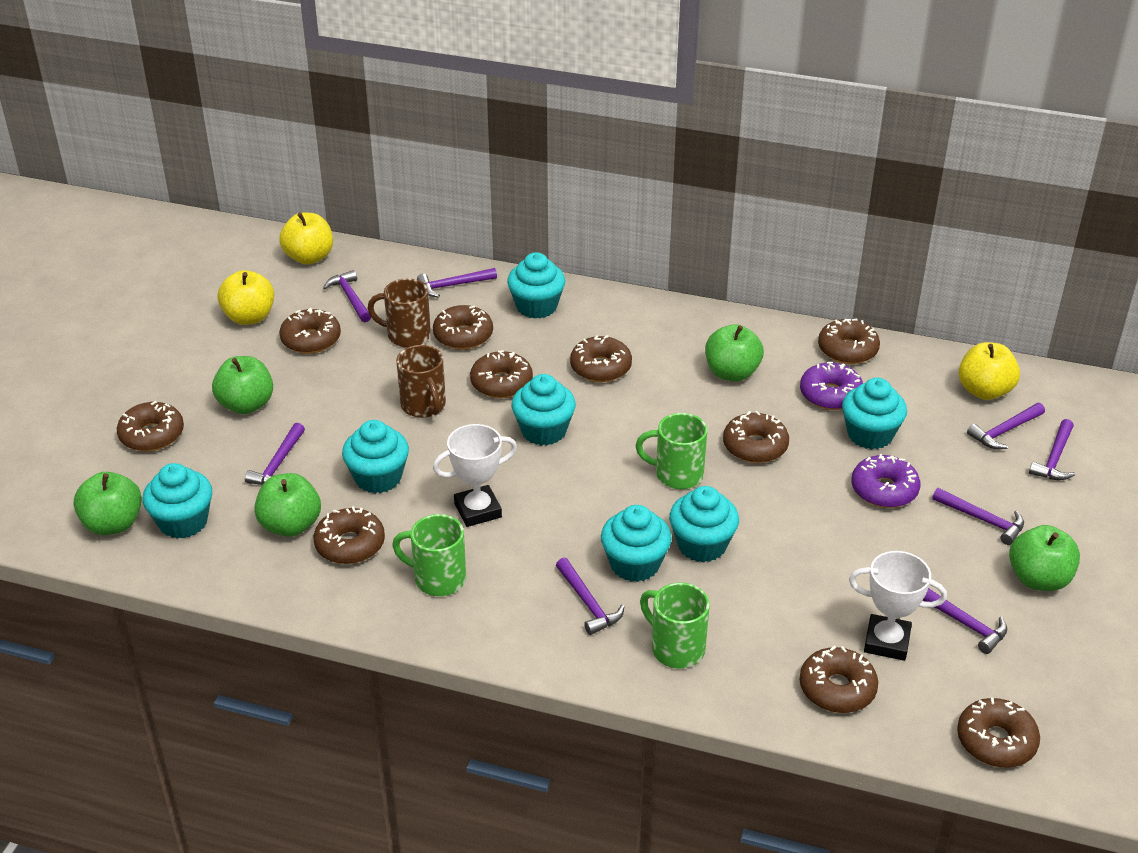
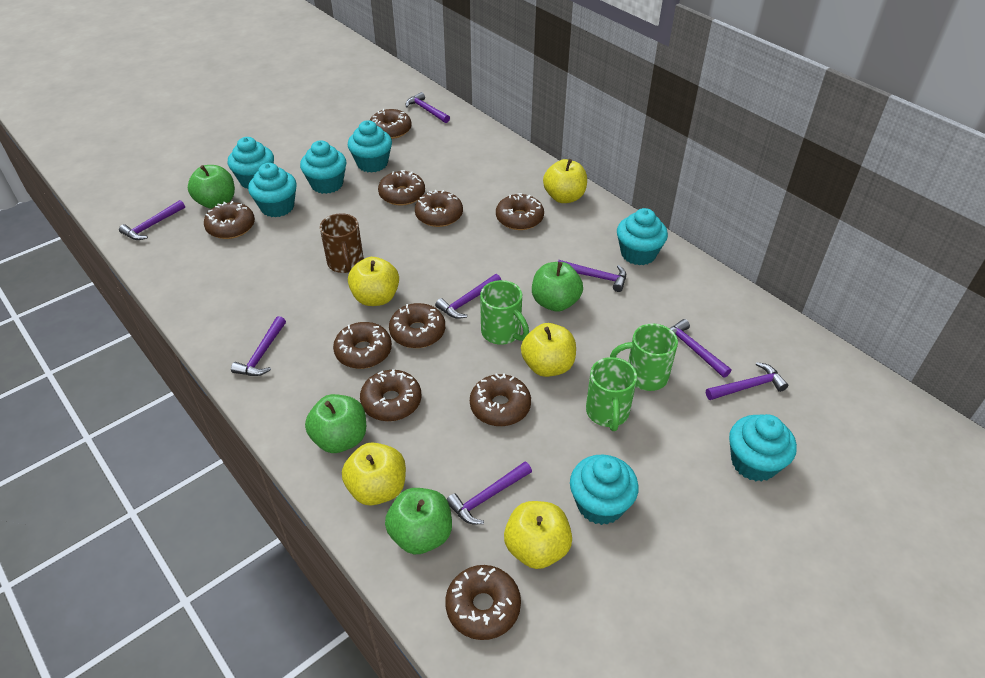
brown mug: 2 -> 1
green apple: 5 -> 4
purple donut: 2 -> 0
white trophy: 2 -> 0
yellow apple: 3 -> 5

